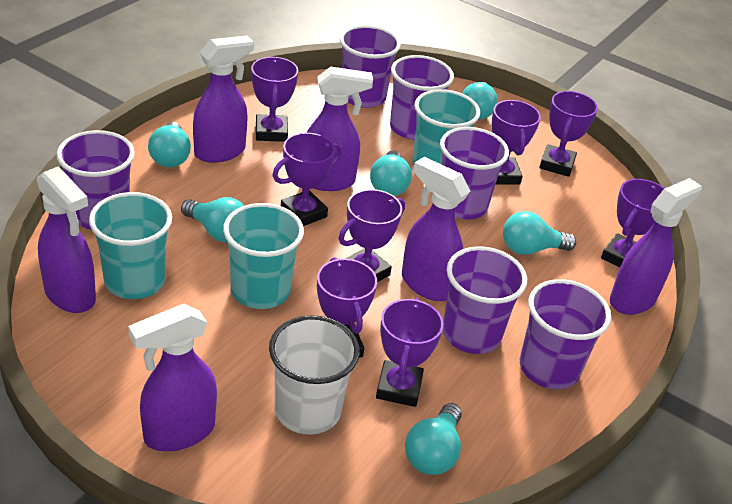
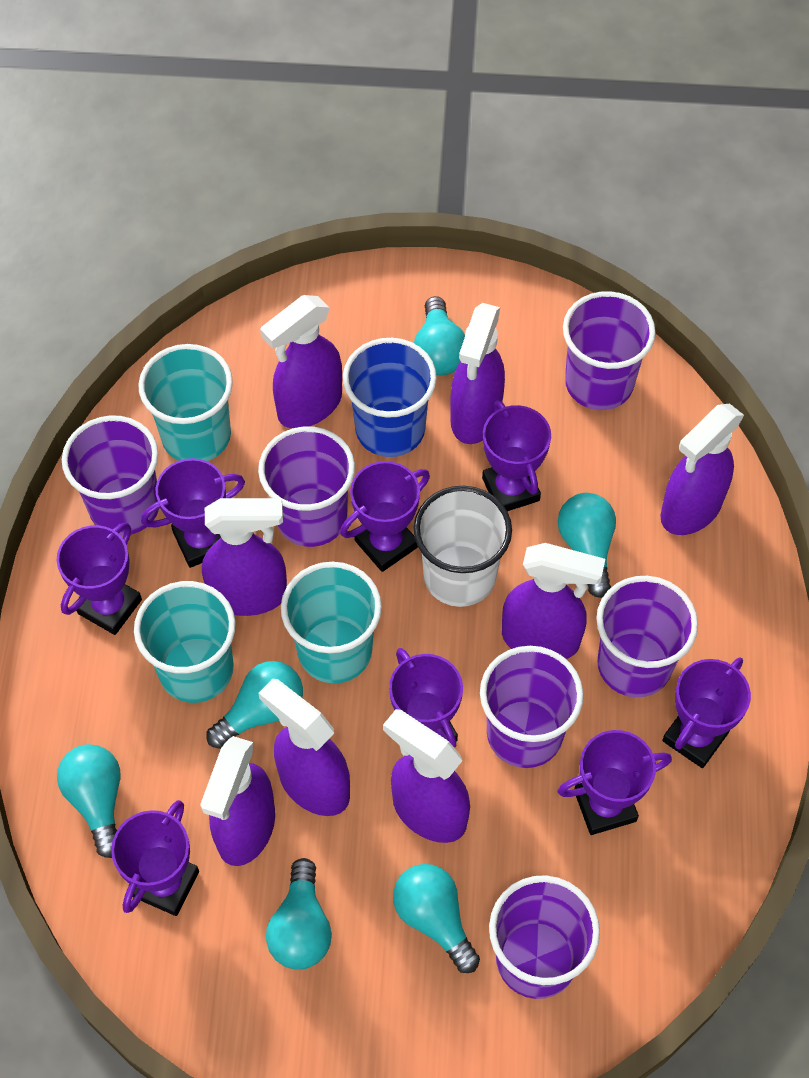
blue cup: 0 -> 1
purple spray bottle: 6 -> 8

